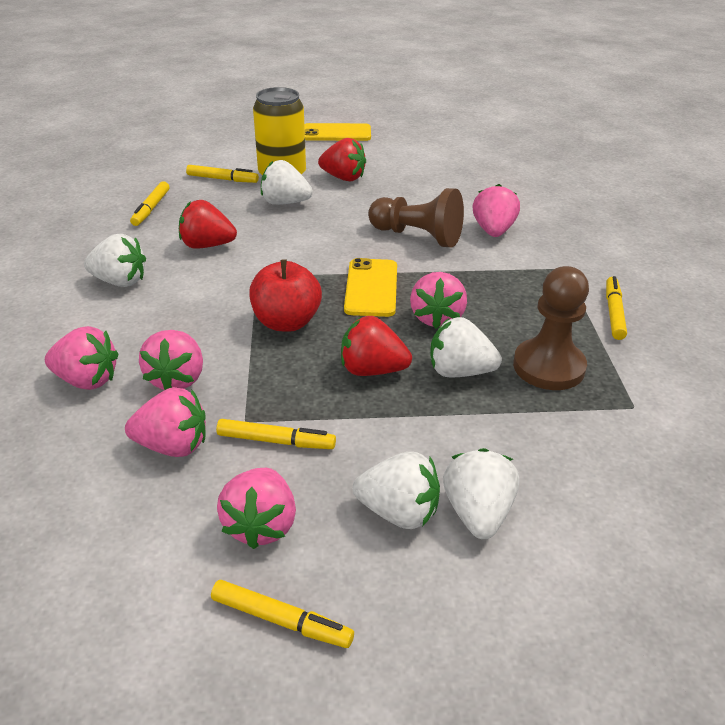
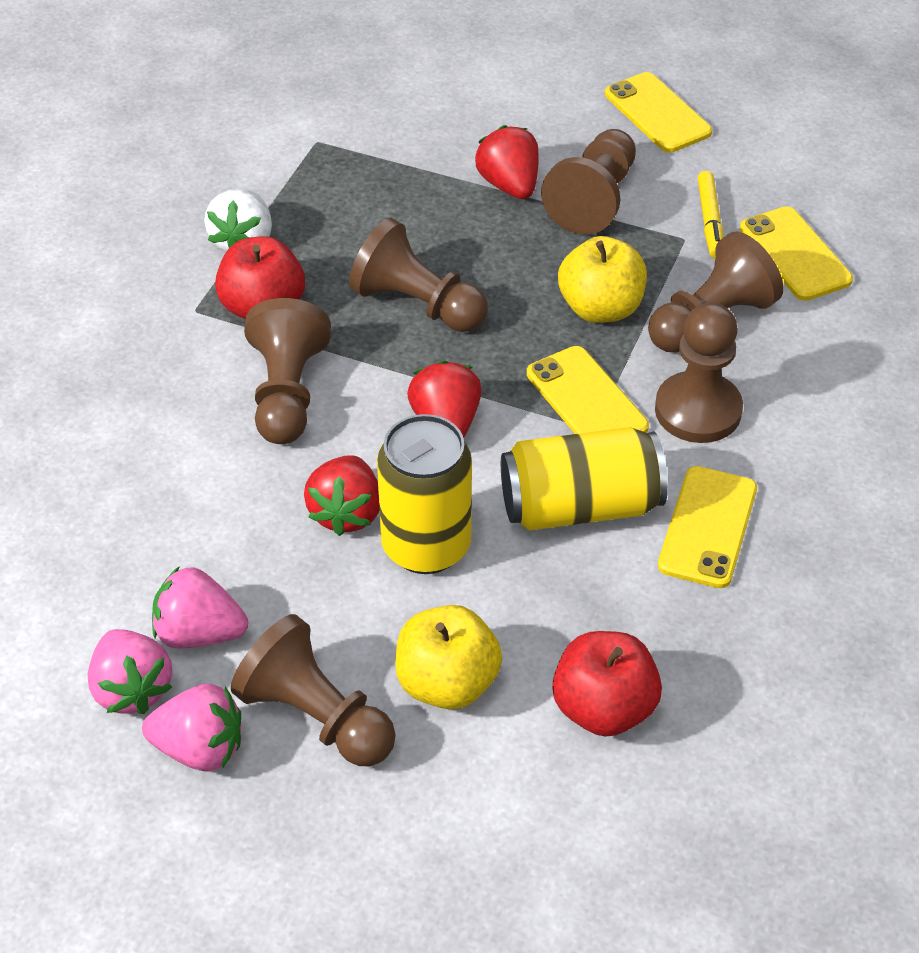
brown pawn: 2 -> 6
pink strawberry: 6 -> 3
red apple: 1 -> 2
white strawberry: 5 -> 1
yellow apple: 0 -> 2
yellow can: 1 -> 2
yellow marker: 5 -> 1
yellow phone: 2 -> 4

